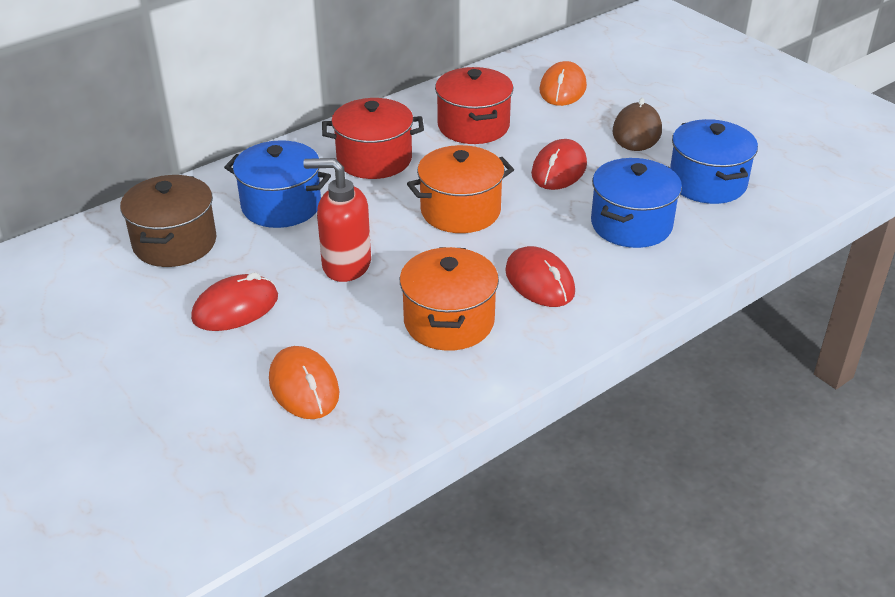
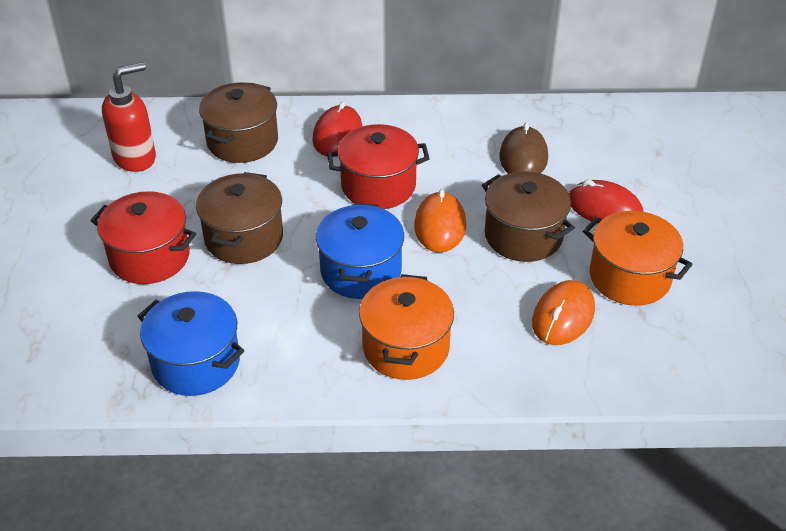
blue pot: 3 -> 2
brown pot: 1 -> 3
red mouse: 3 -> 2

